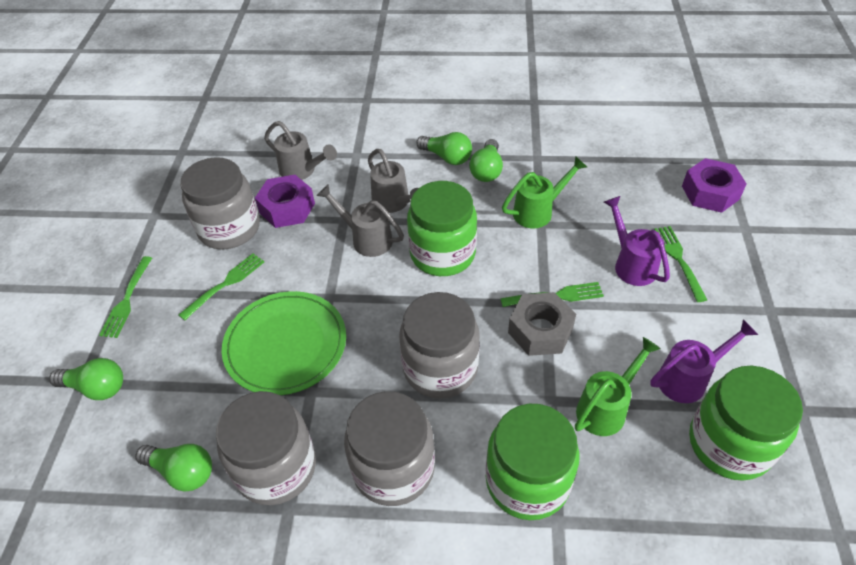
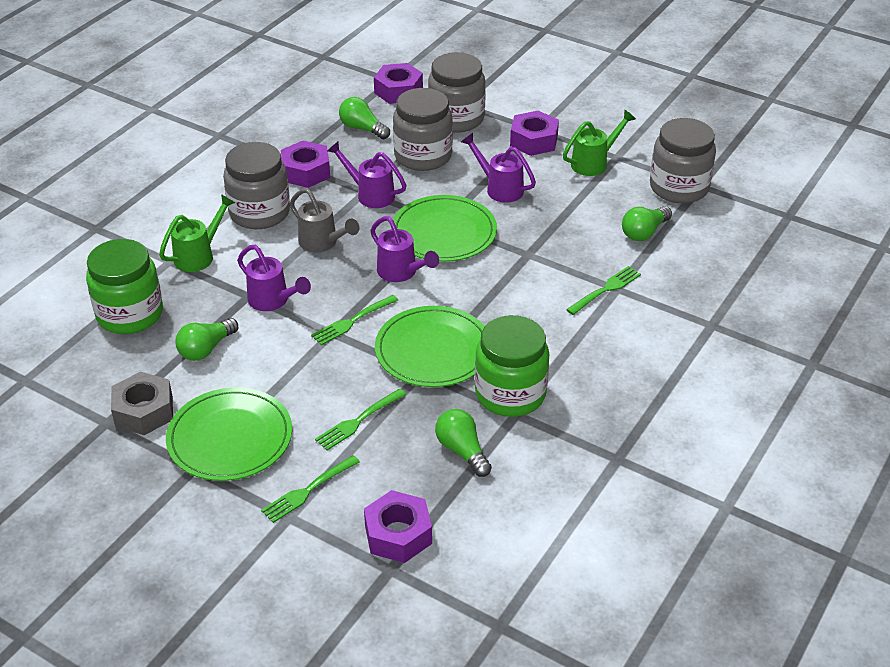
green jar: 3 -> 2
green plate: 1 -> 3
grey watering can: 3 -> 1
purple nut: 2 -> 4
purple watering can: 2 -> 4

